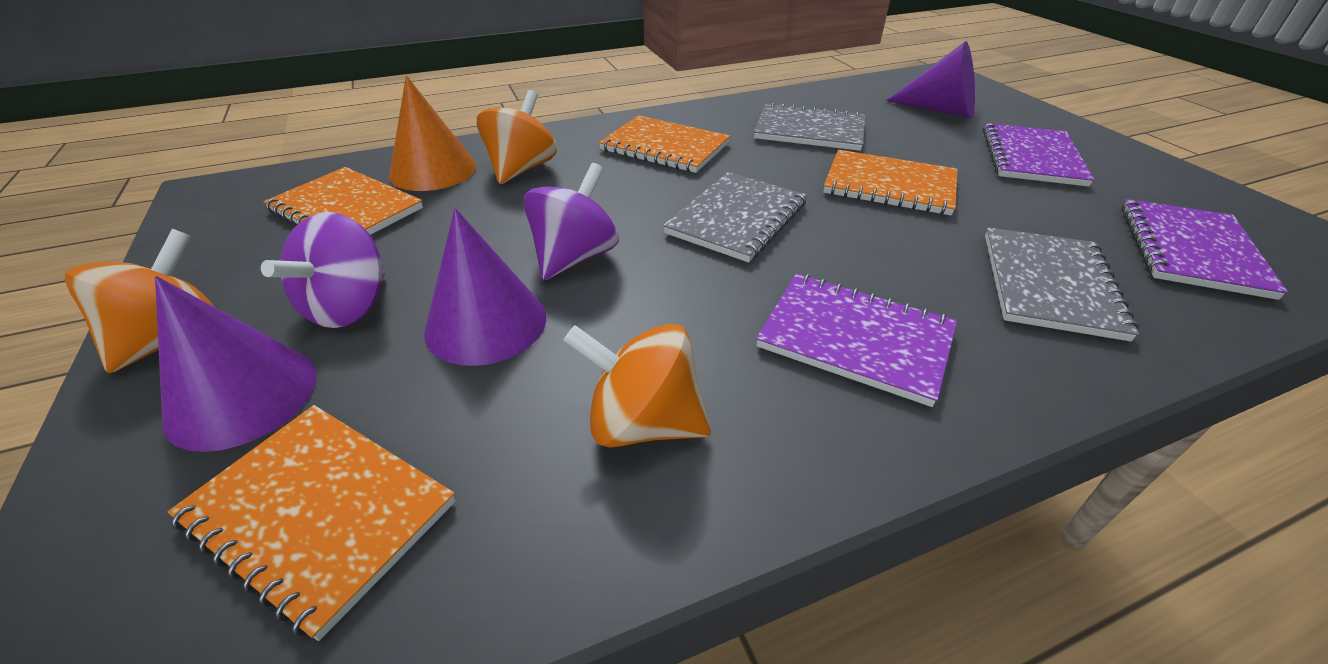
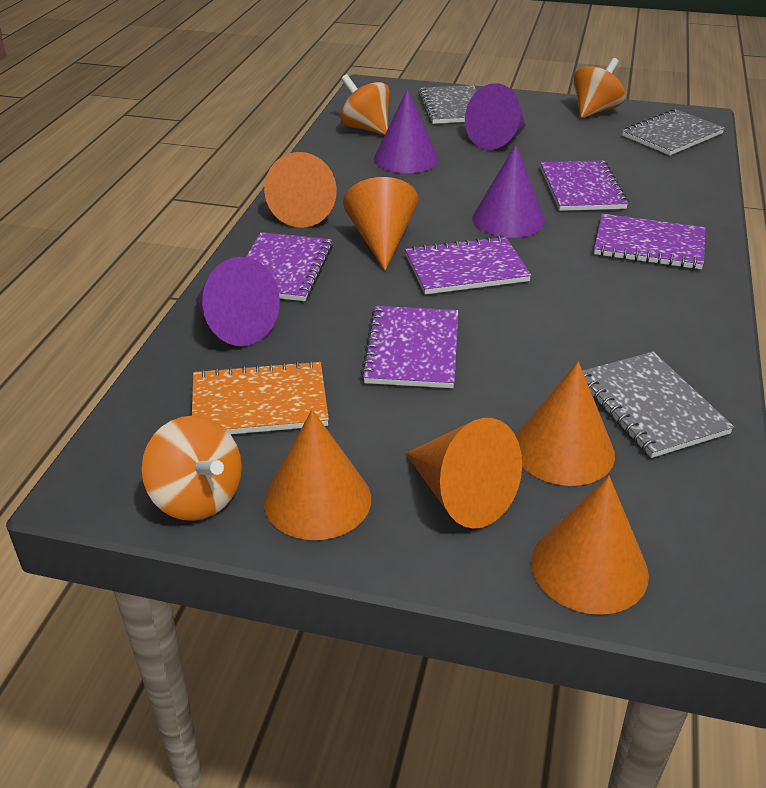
orange cone: 1 -> 6
orange notebook: 4 -> 1
purple cone: 3 -> 4
purple notebook: 3 -> 5
purple spinning top: 2 -> 0

